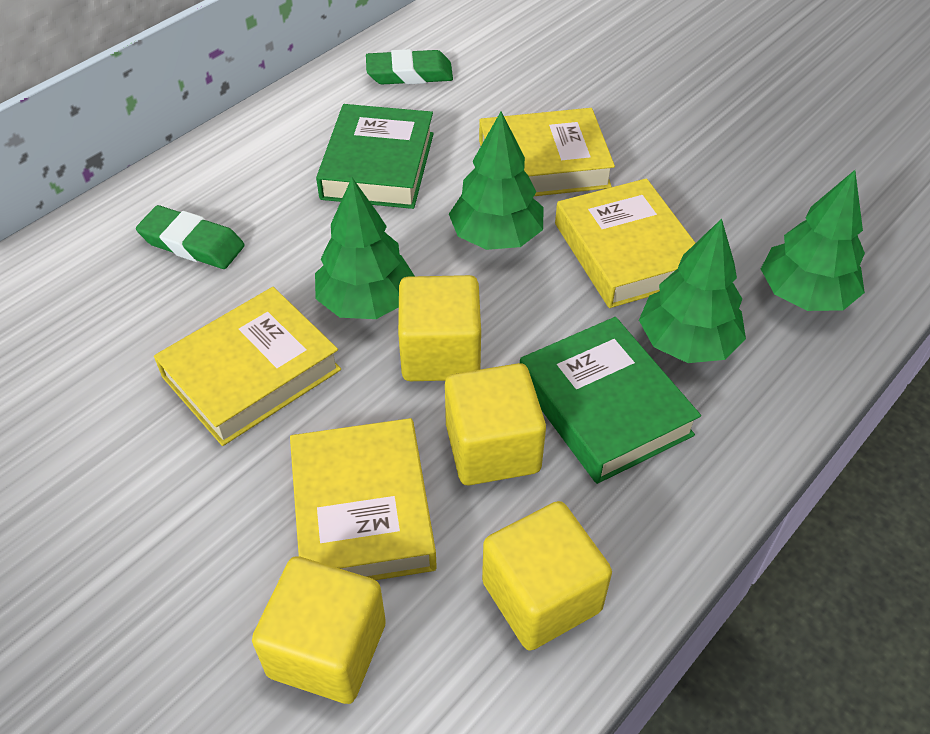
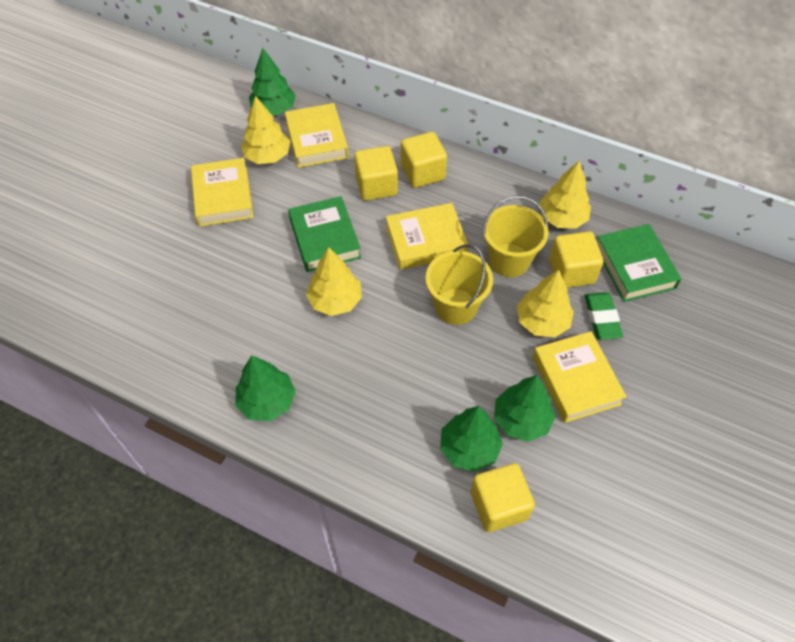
green eraser: 2 -> 1
yellow bucket: 0 -> 2
yellow tree: 0 -> 4

